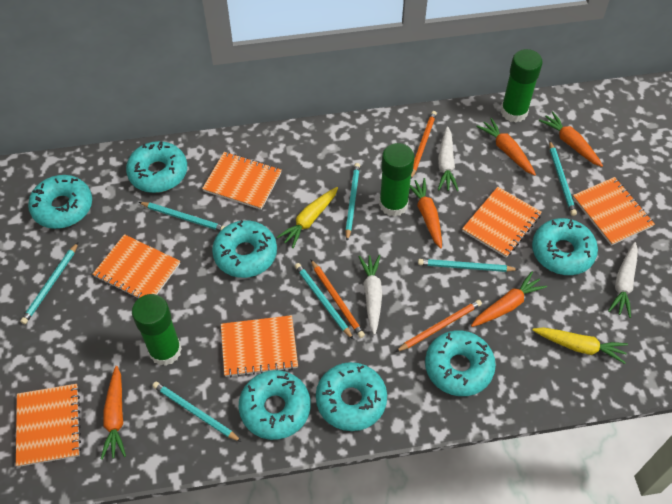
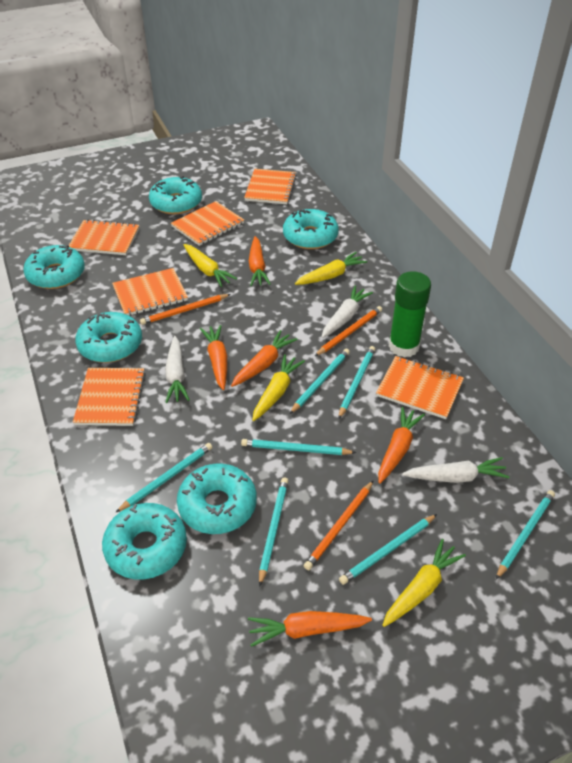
green glue stick: 3 -> 1
turquoise donut: 7 -> 6
yellow carrot: 2 -> 4

